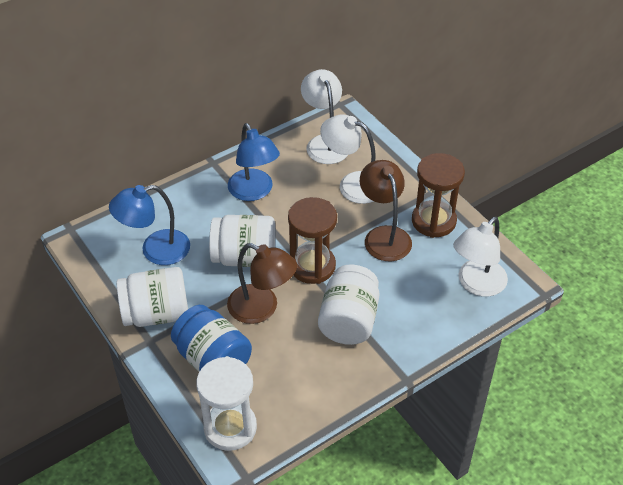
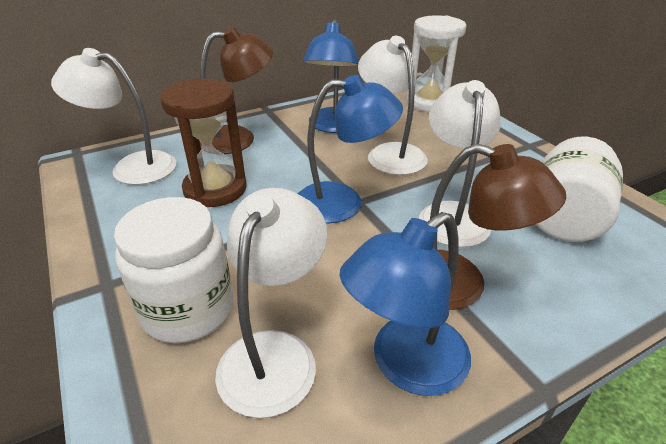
blue jar: 1 -> 0
blue lamp: 2 -> 3
brown hourglass: 2 -> 1
white jar: 3 -> 2
white lamp: 3 -> 4

